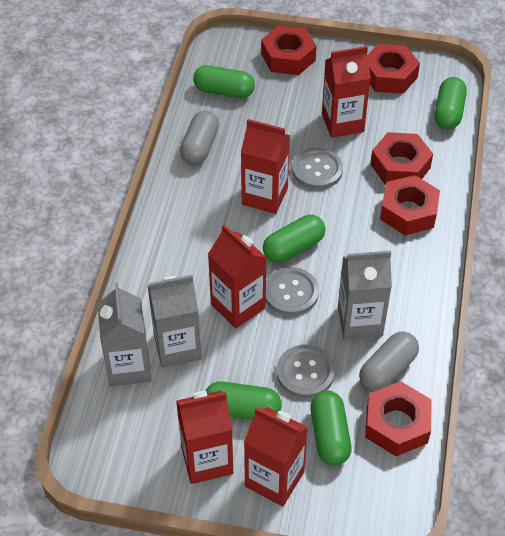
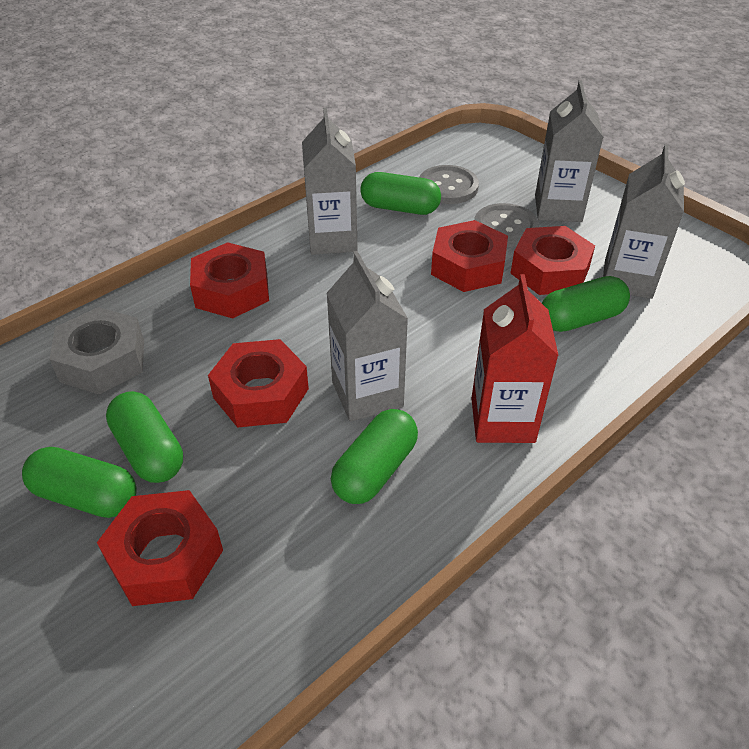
grey button: 3 -> 2
grey capsule: 2 -> 0
grey carton: 3 -> 4
grey nut: 0 -> 1
red carton: 5 -> 1

